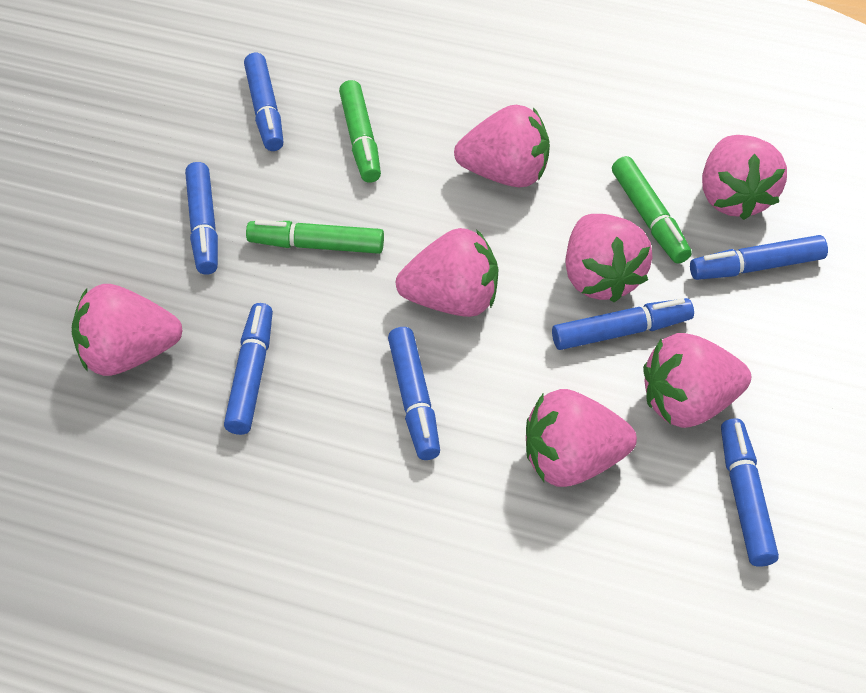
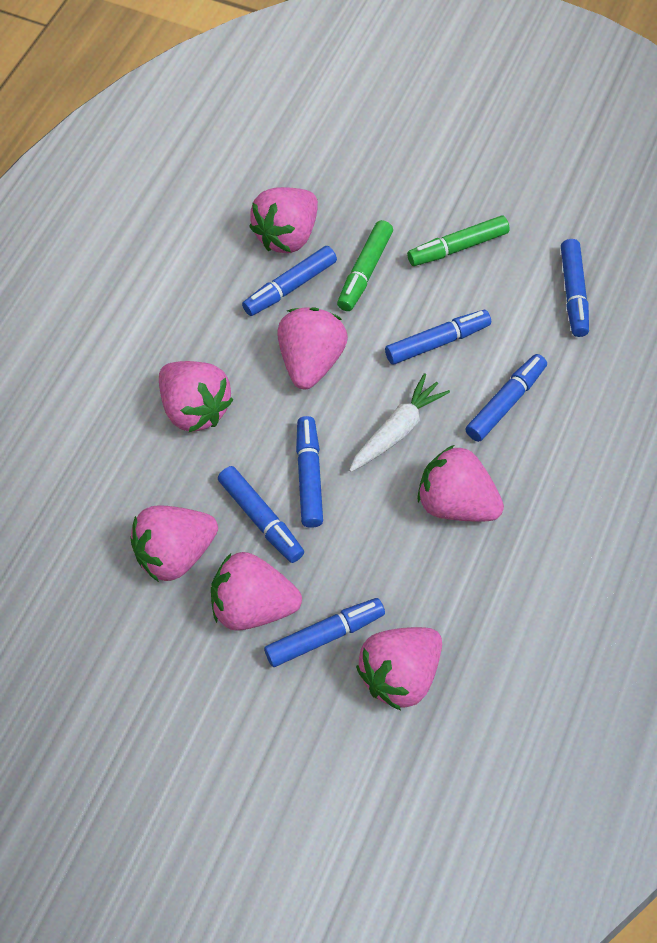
green marker: 3 -> 2
white carrot: 0 -> 1

